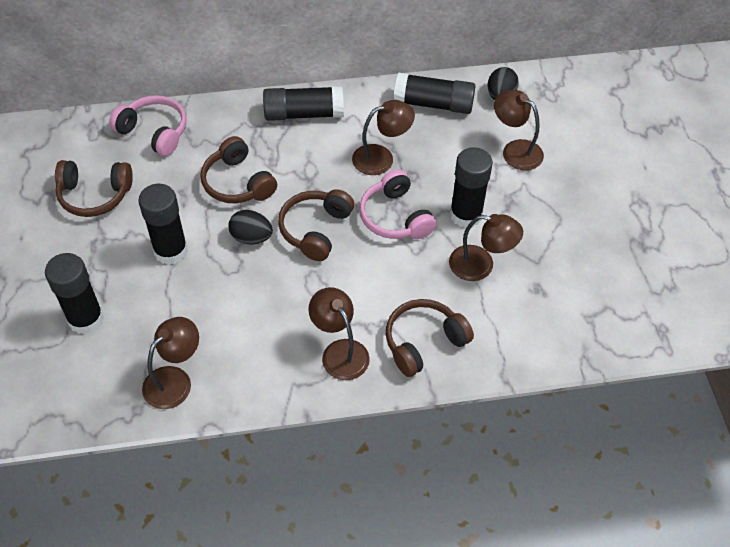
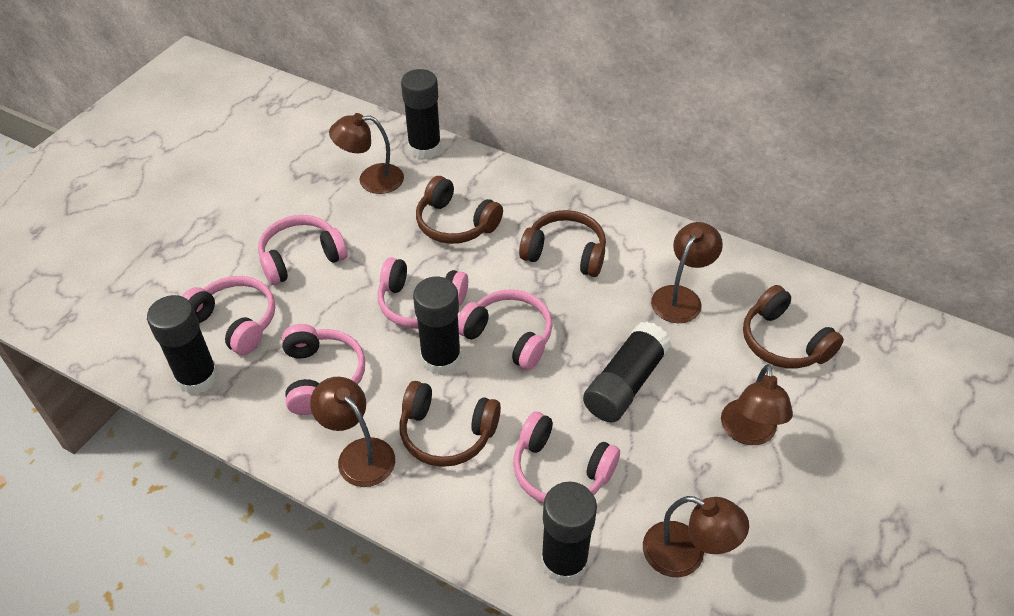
black egg: 2 -> 0
pink headphones: 2 -> 6

